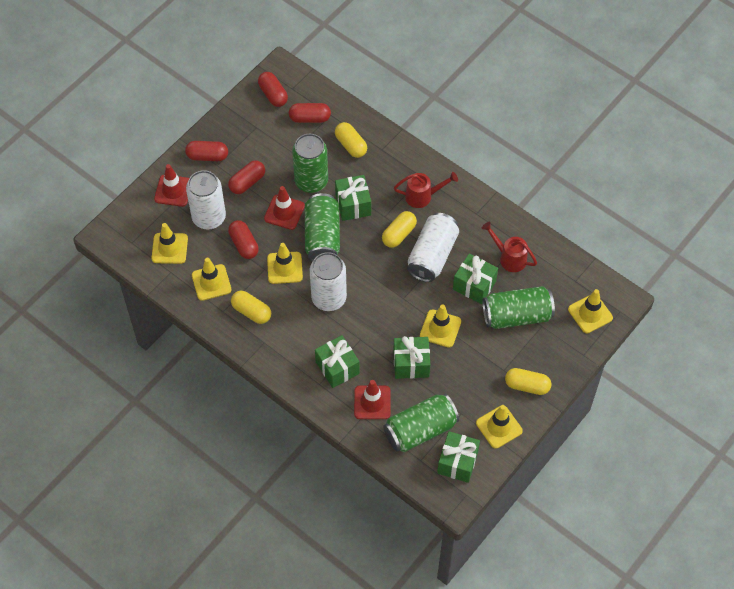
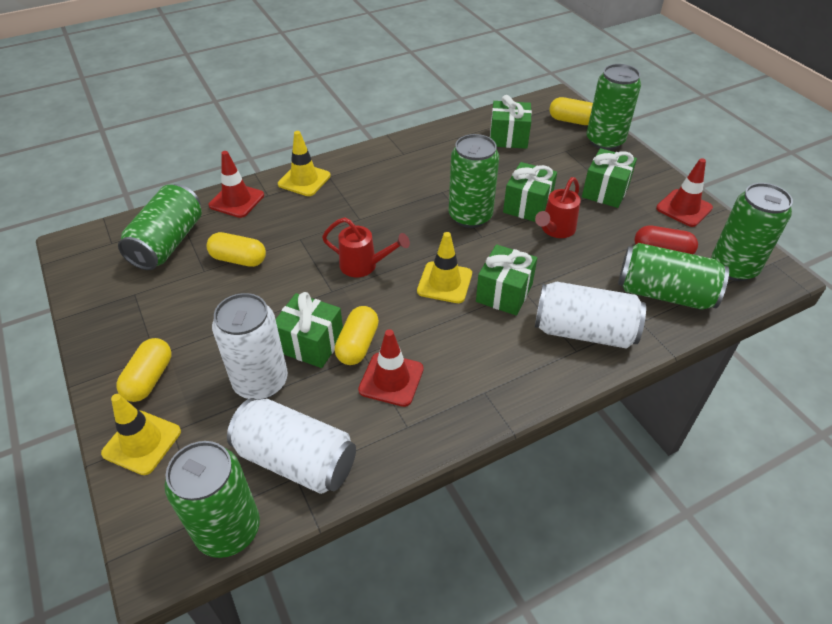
green can: 4 -> 6
red capsule: 5 -> 1
yellow traffic cone: 6 -> 3

